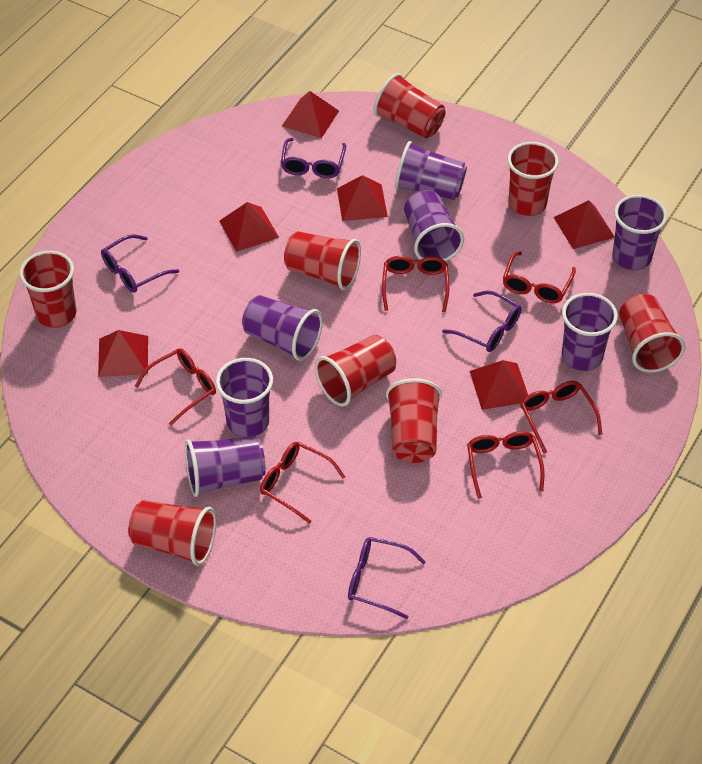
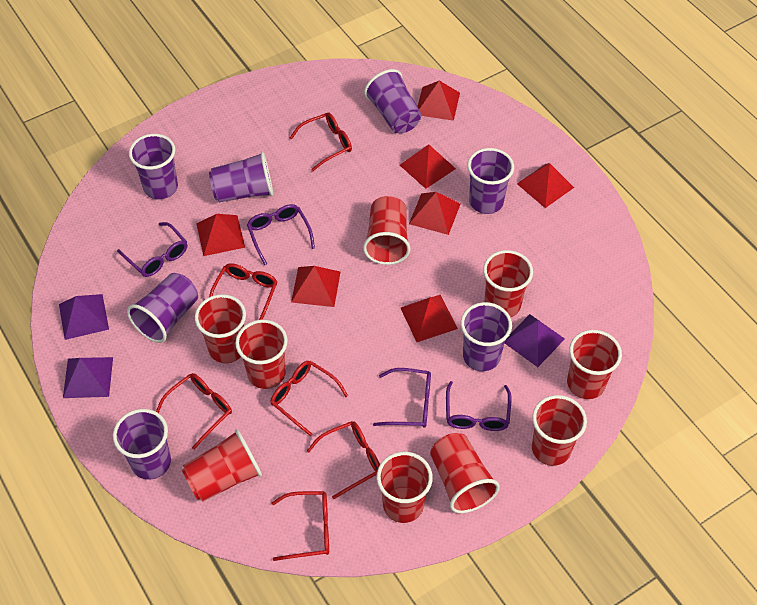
purple pyramid: 0 -> 3
red cup: 8 -> 9
red pyramid: 6 -> 7

